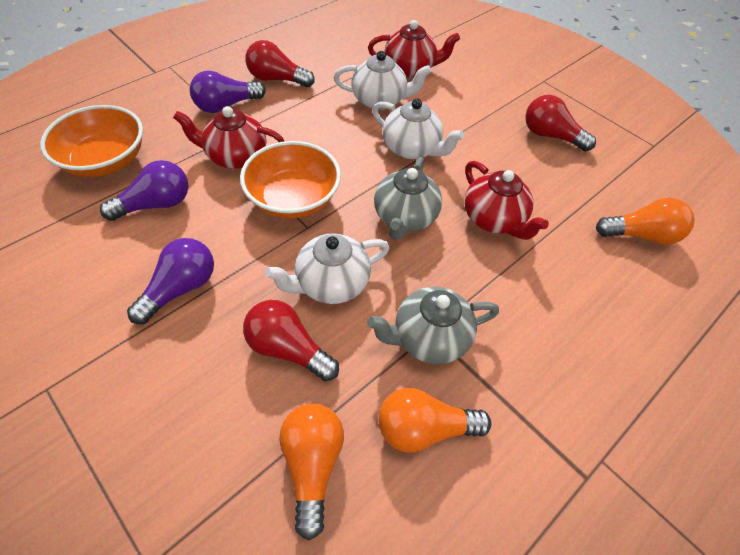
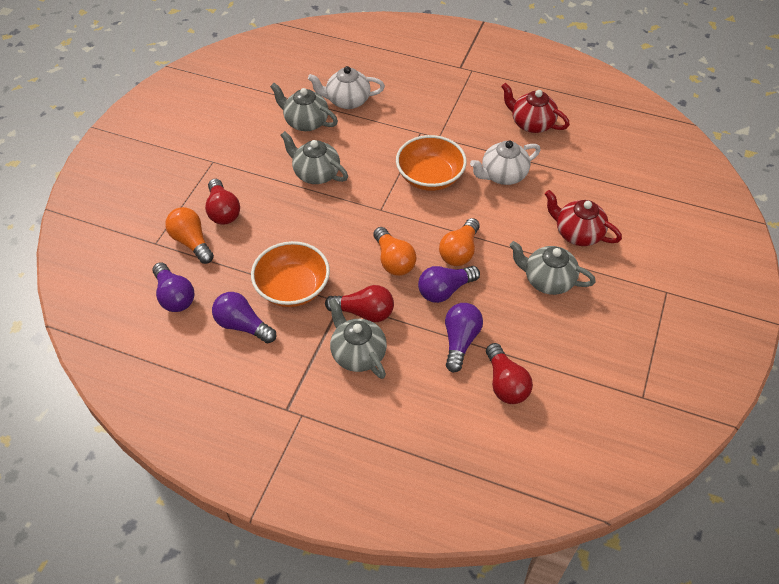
grey teapot: 2 -> 4
purple light bulb: 3 -> 4
red teapot: 3 -> 2
white teapot: 3 -> 2

